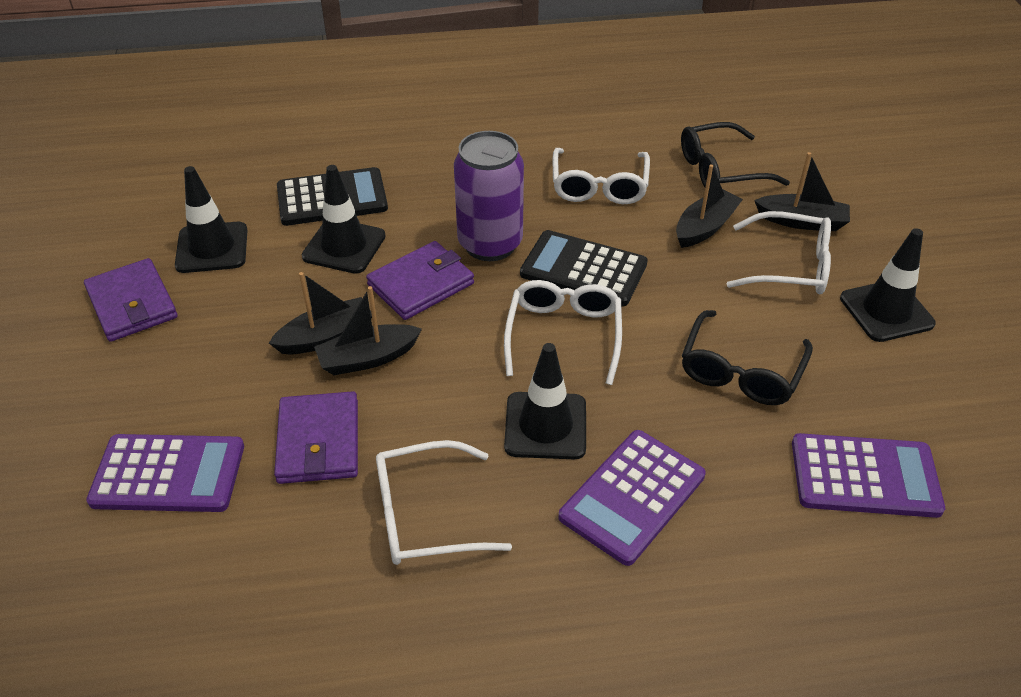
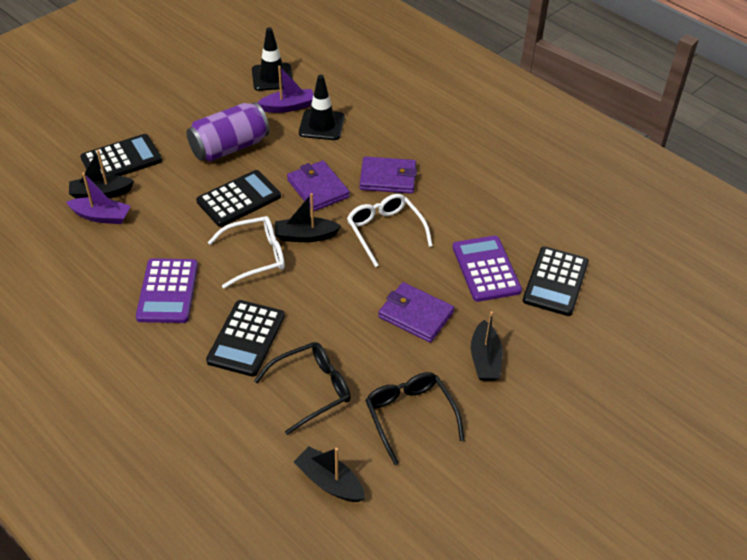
black calculator: 2 -> 4
black traffic cone: 4 -> 2
purple boat: 0 -> 2
purple calculator: 3 -> 2
white glasses: 4 -> 2

